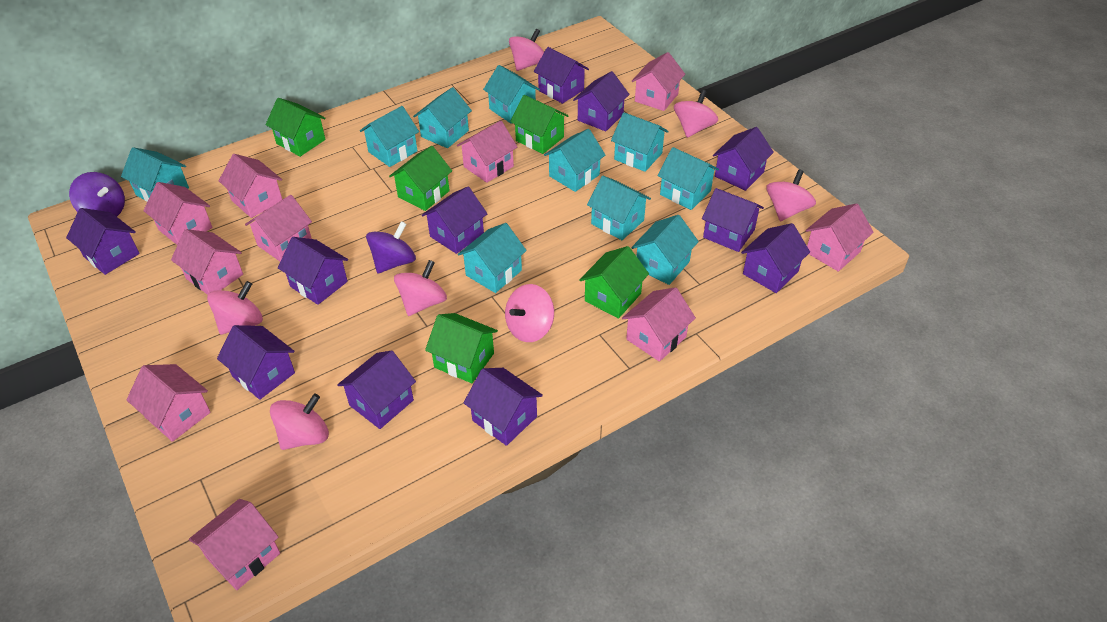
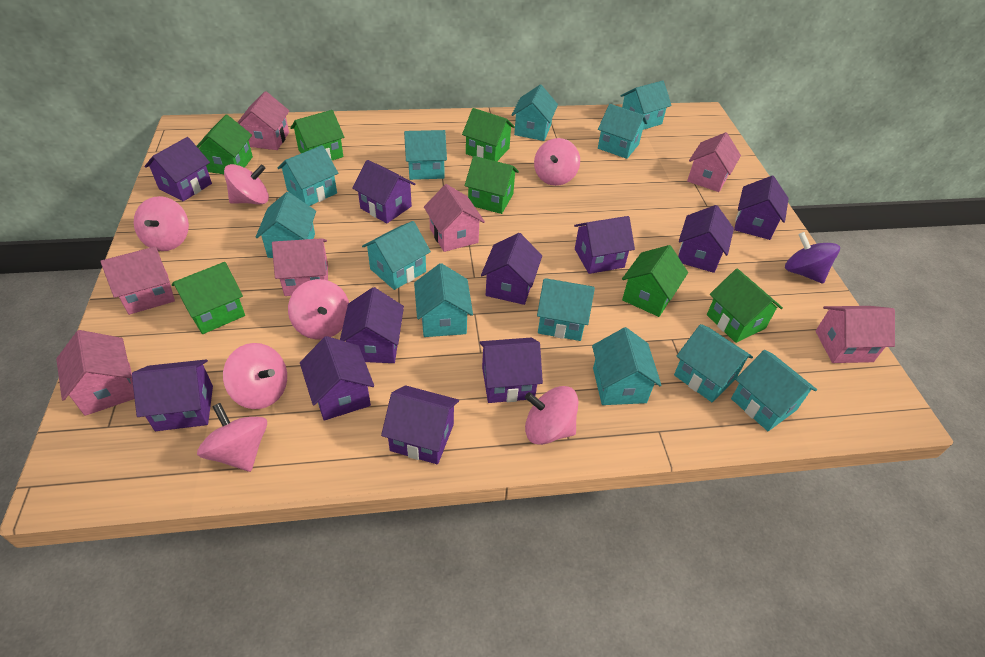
green house: 5 -> 7
pink house: 10 -> 7
purple spinning top: 2 -> 1
turquoise house: 10 -> 12

